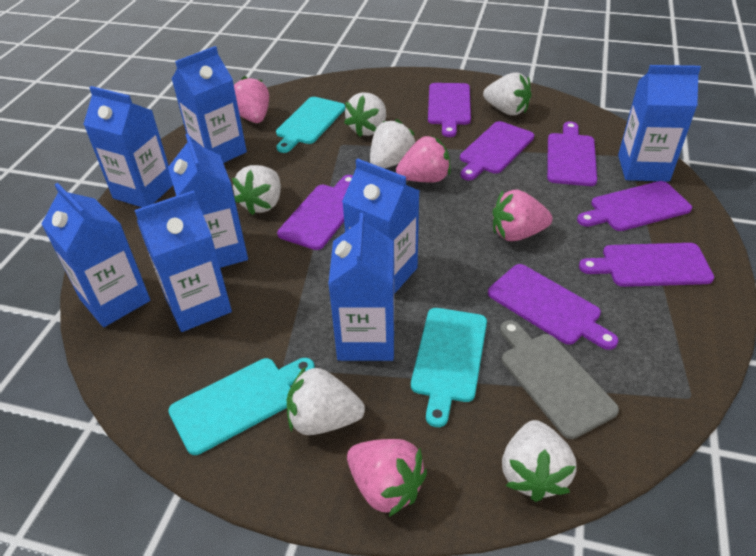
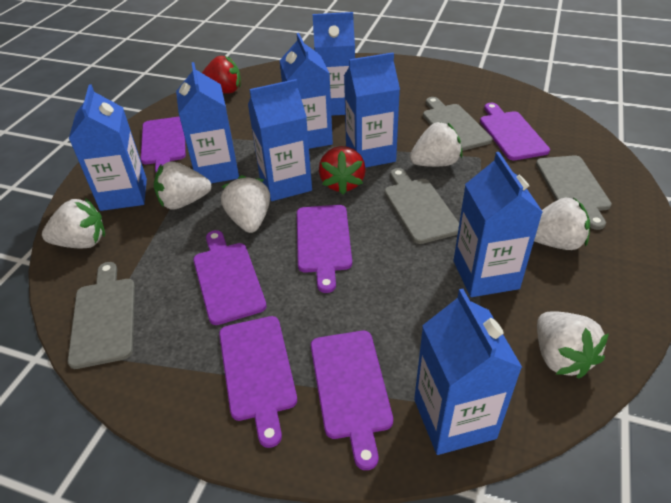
grey cutting board: 1 -> 4
pink strawberry: 4 -> 0
purple cutting board: 7 -> 6
red strawberry: 0 -> 2
turquoise cutting board: 3 -> 0

